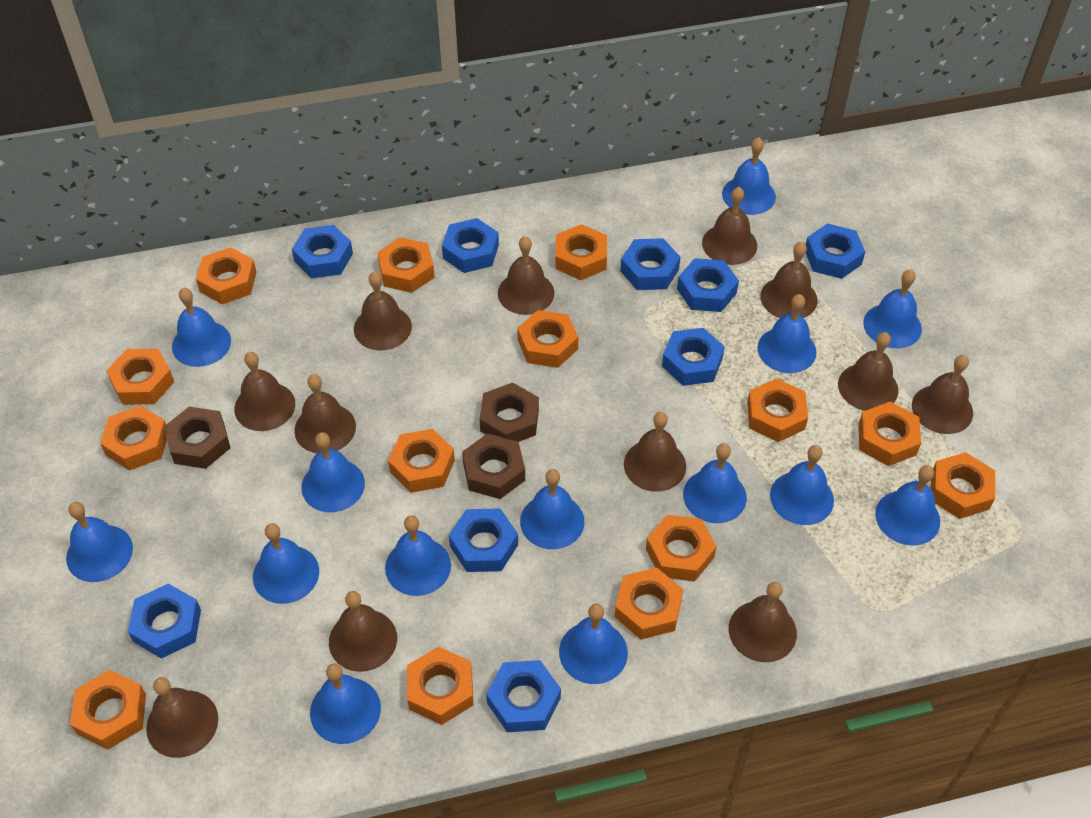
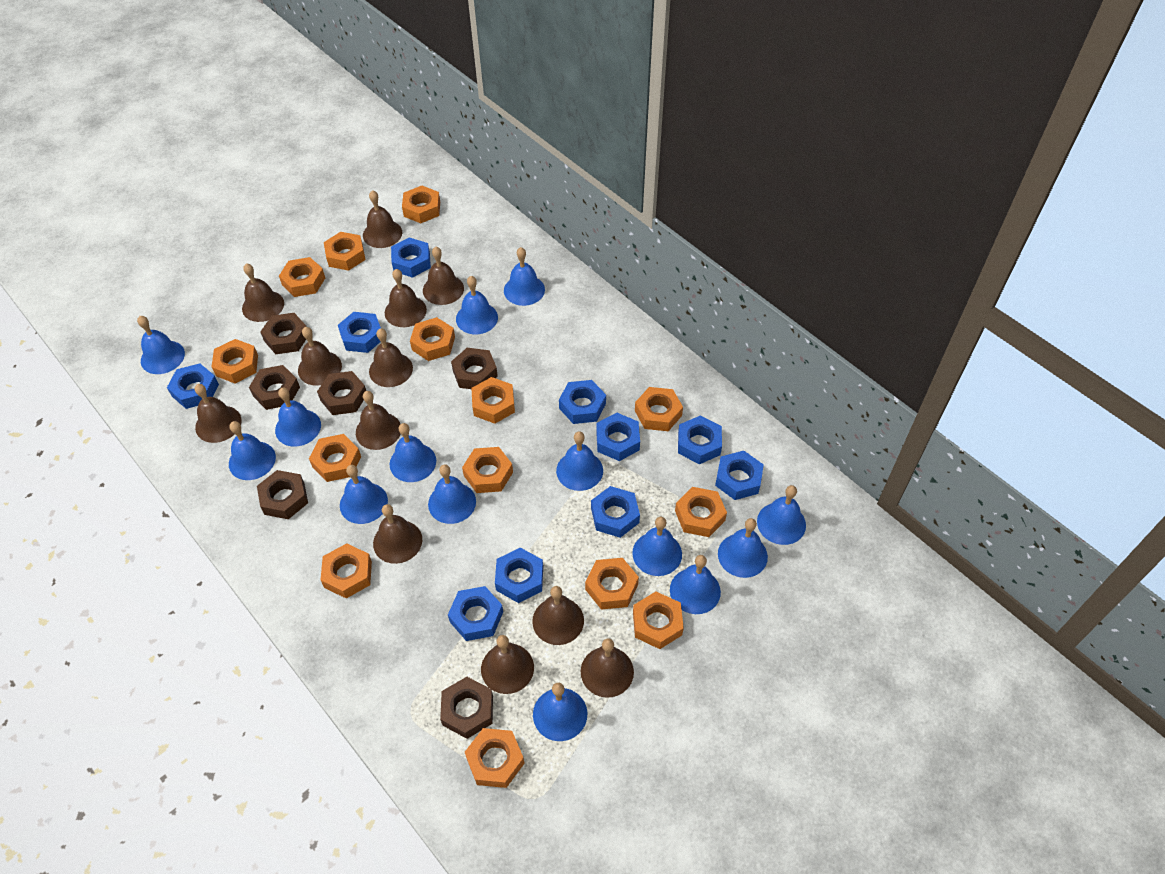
blue nut: 9 -> 10
brown nut: 3 -> 6

